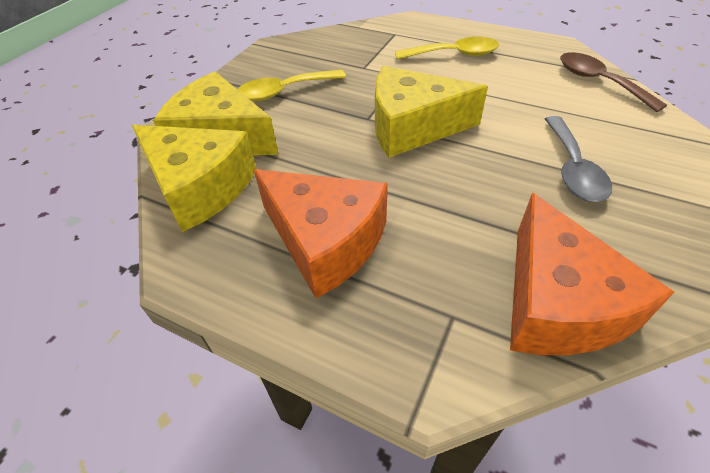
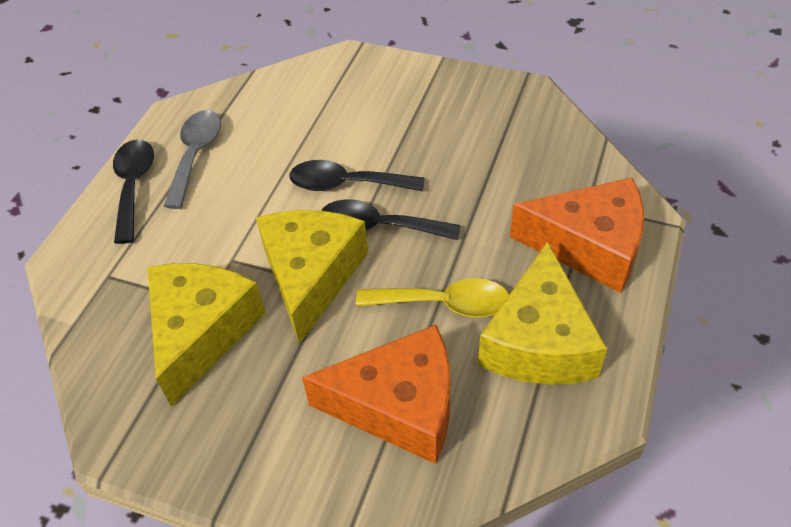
black spoon: 0 -> 3
brown spoon: 1 -> 0
yellow spoon: 2 -> 1

